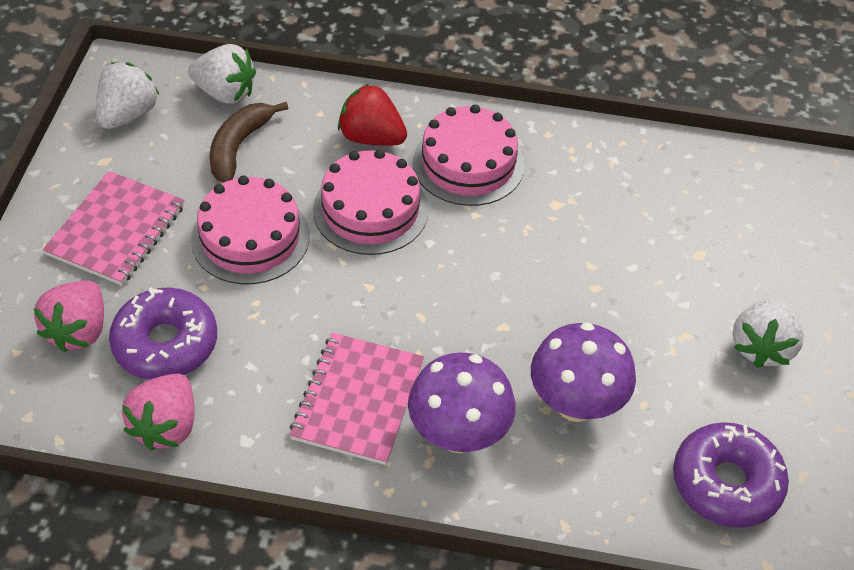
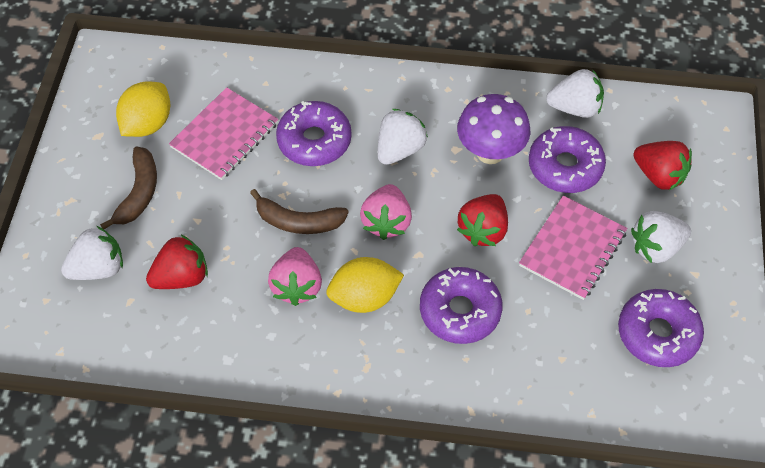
brown banana: 1 -> 2
pink cake: 3 -> 0
purple donut: 2 -> 4
purple mushroom: 2 -> 1
red strawberry: 1 -> 3
white strawberry: 3 -> 4
yellow lemon: 0 -> 2

